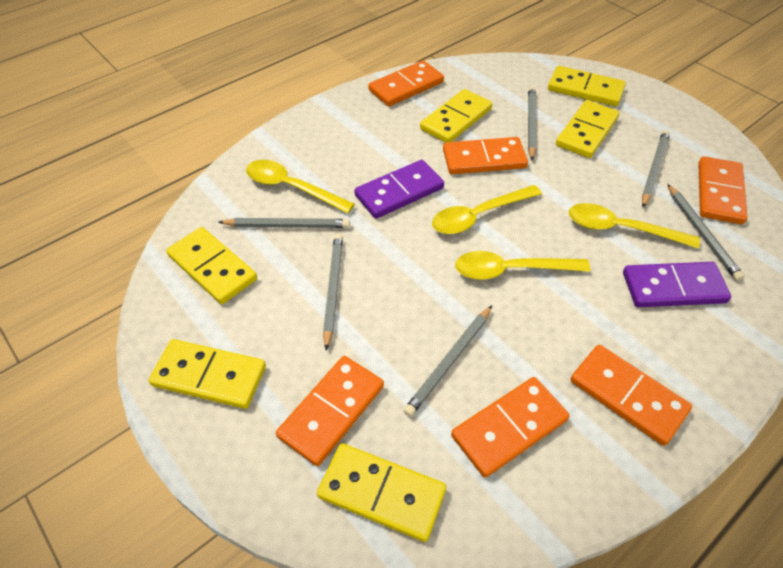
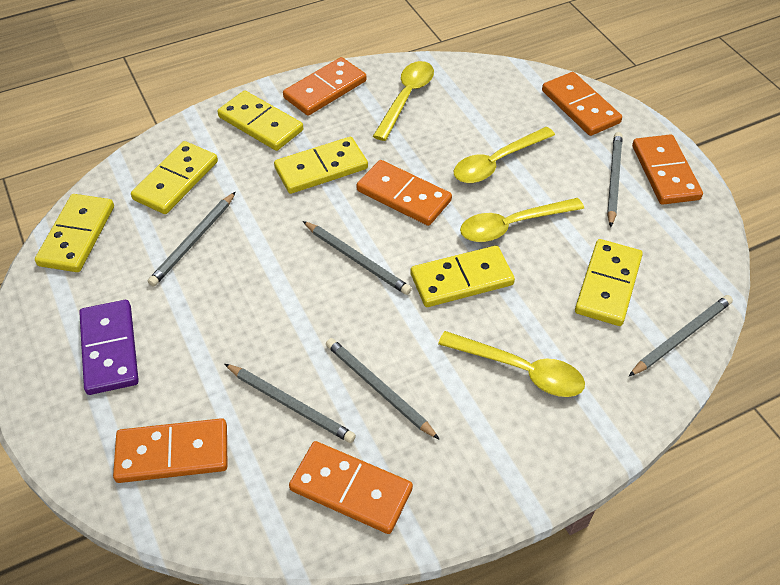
purple domino: 2 -> 1

